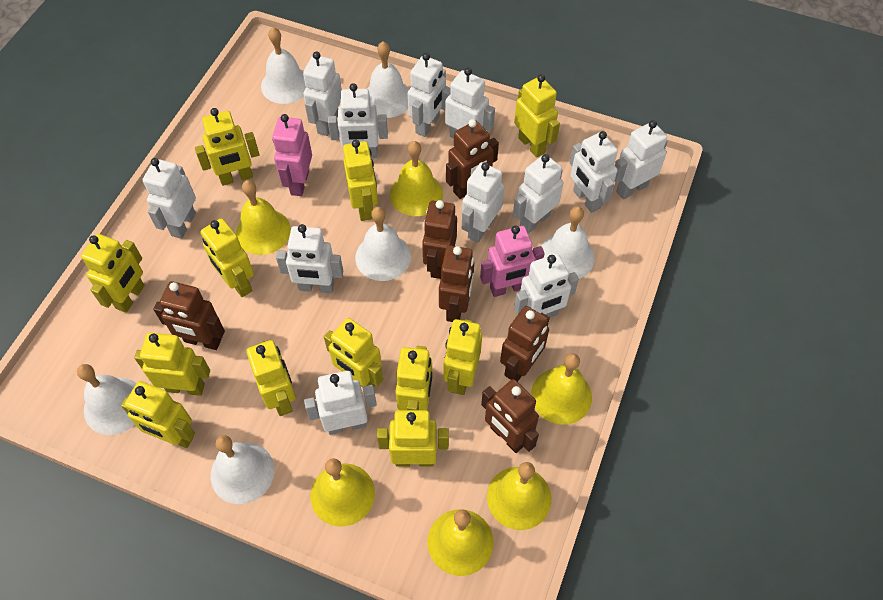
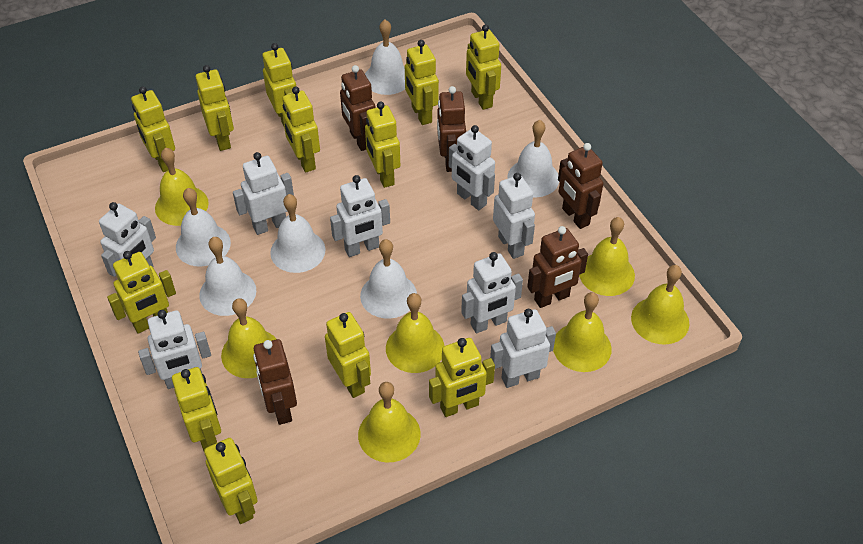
brown robot: 6 -> 5
pink robot: 2 -> 0
white robot: 12 -> 8
yellow bell: 6 -> 7

